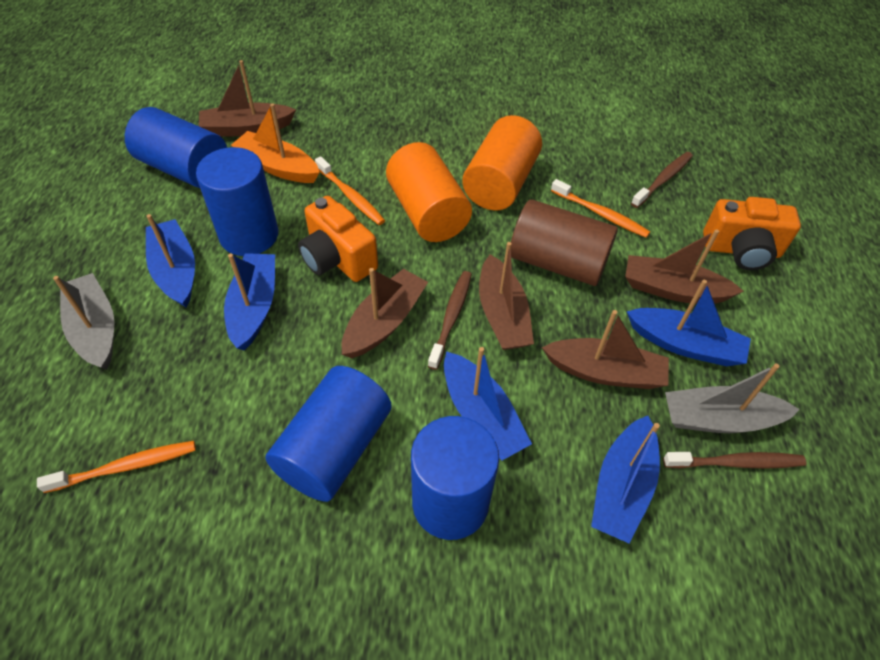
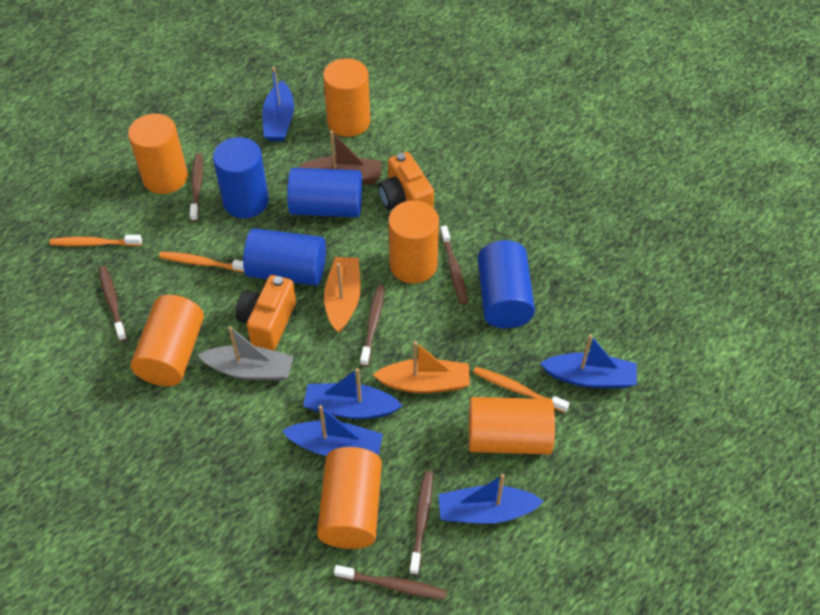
brown boat: 5 -> 1
brown cylinder: 1 -> 0
brown toothbrush: 3 -> 6
grey boat: 2 -> 1
orange boat: 1 -> 2
orange cylinder: 2 -> 6

